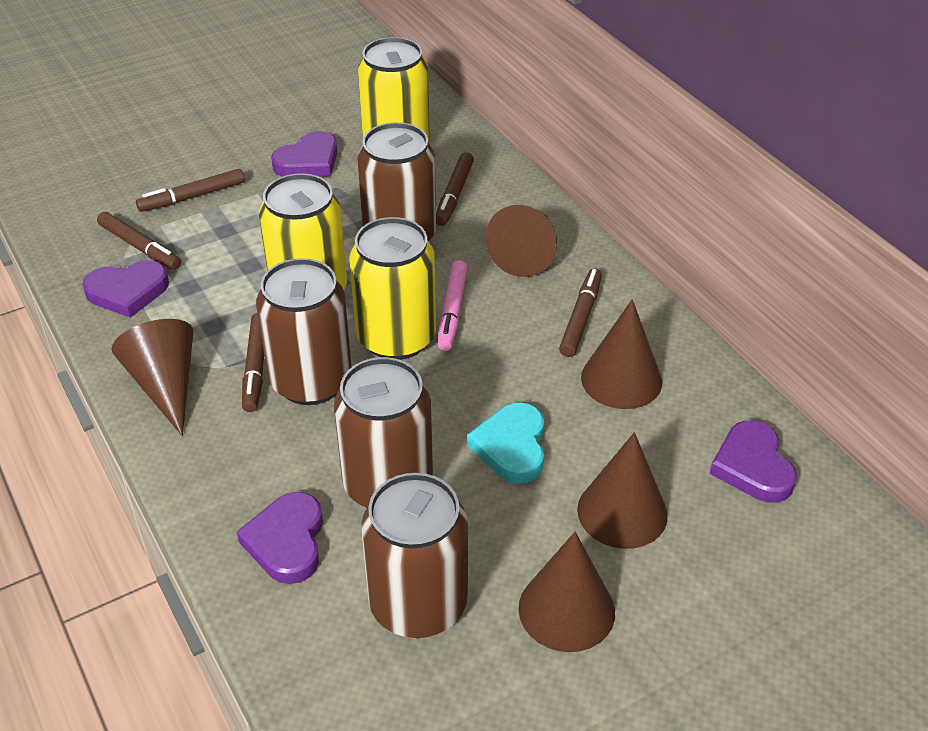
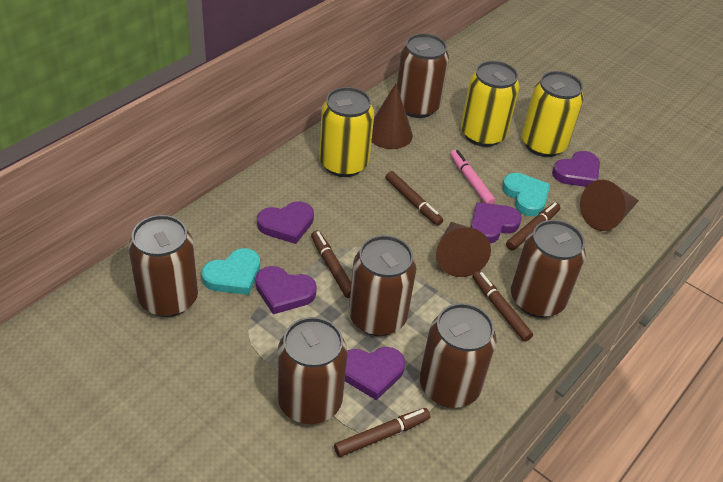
brown can: 4 -> 6
brown cone: 5 -> 3
purple heart: 4 -> 5
turquoise heart: 1 -> 2

